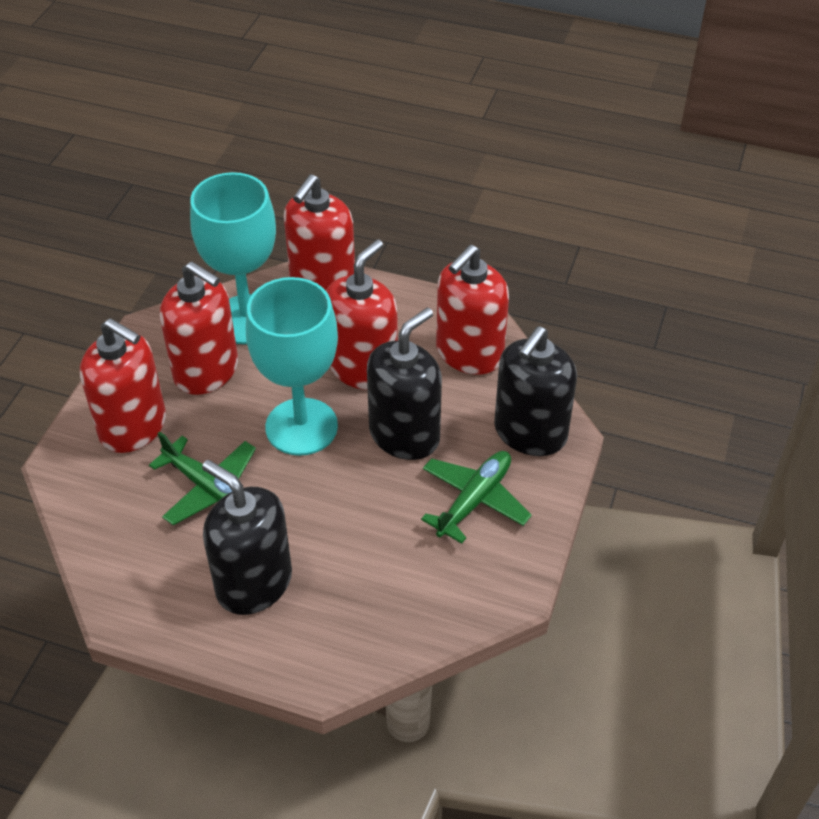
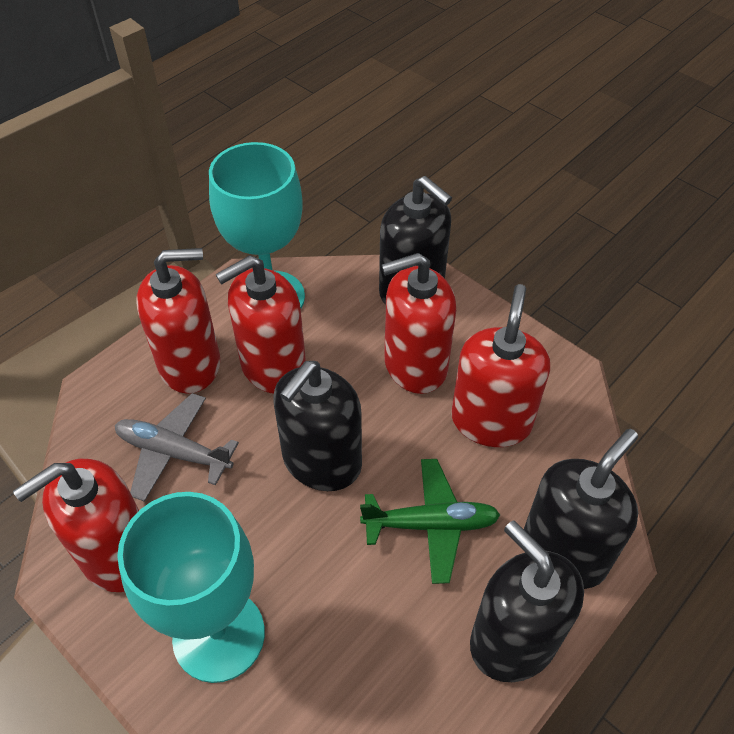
black soap dispenser: 3 -> 4
green plane: 2 -> 1
grey plane: 0 -> 1

